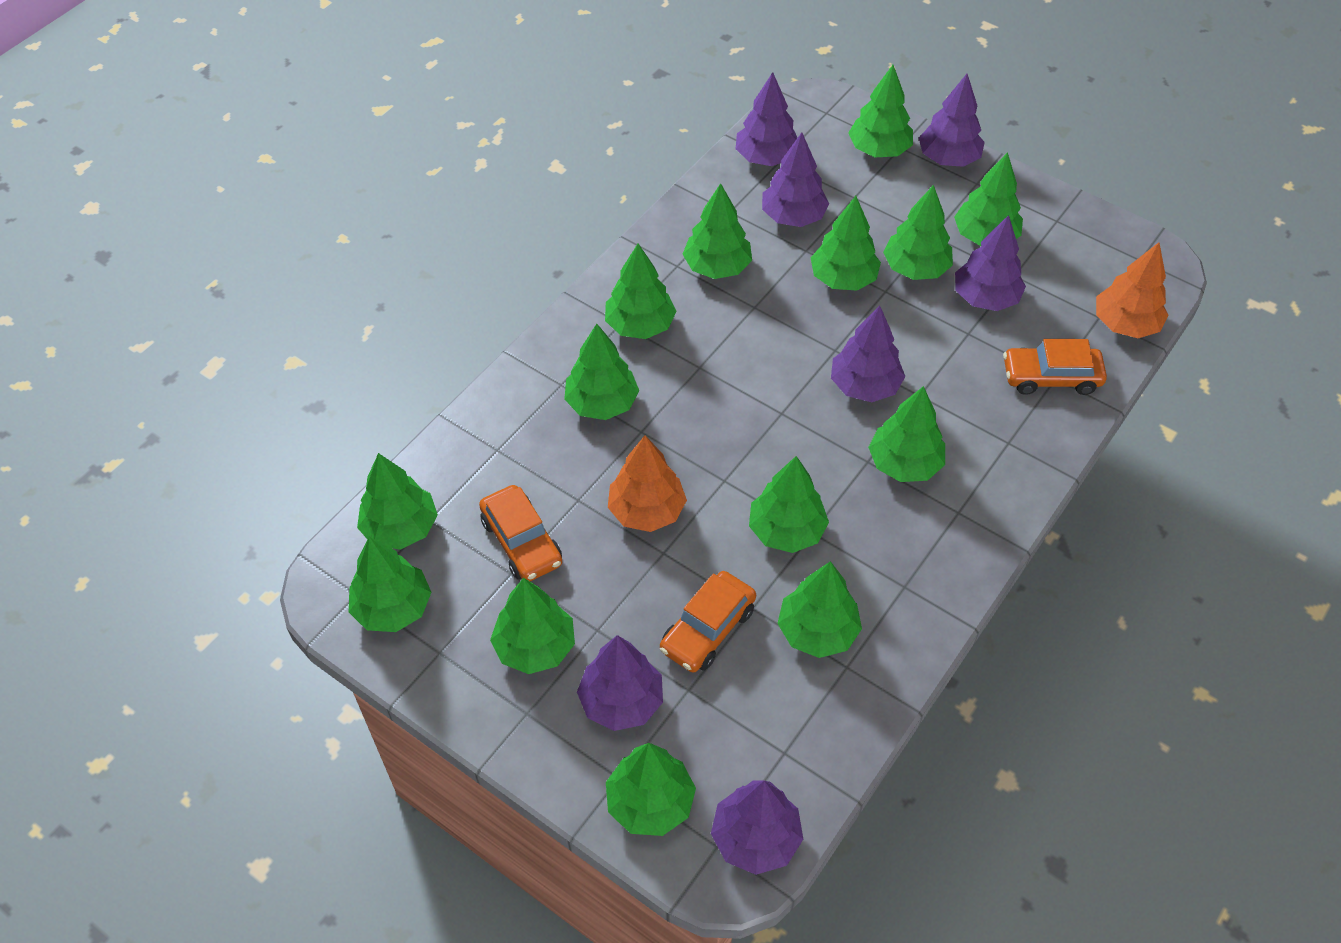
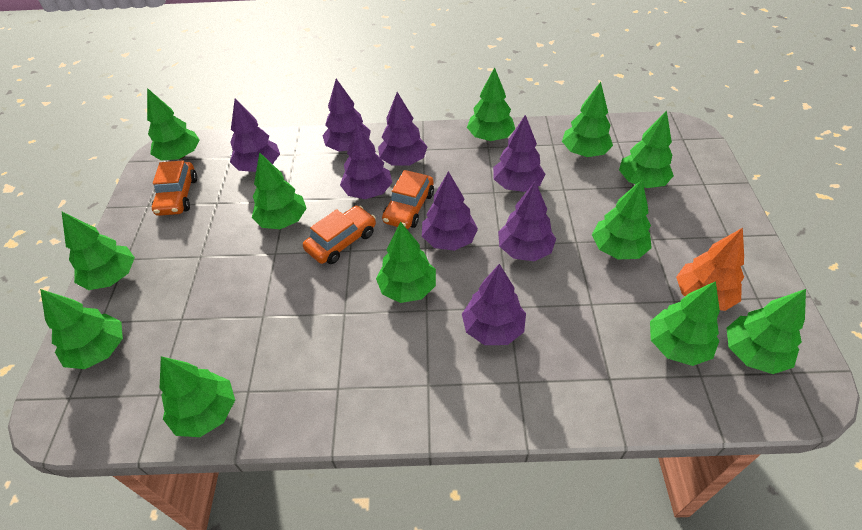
green tree: 14 -> 12
orange tree: 2 -> 1
purple tree: 7 -> 8

